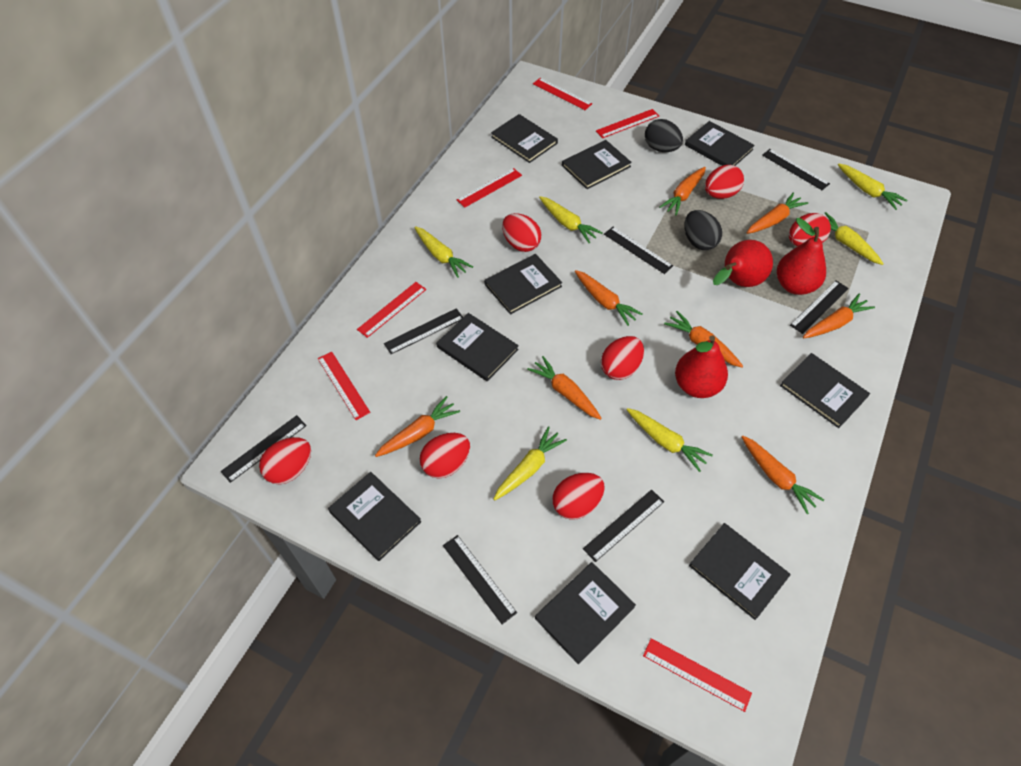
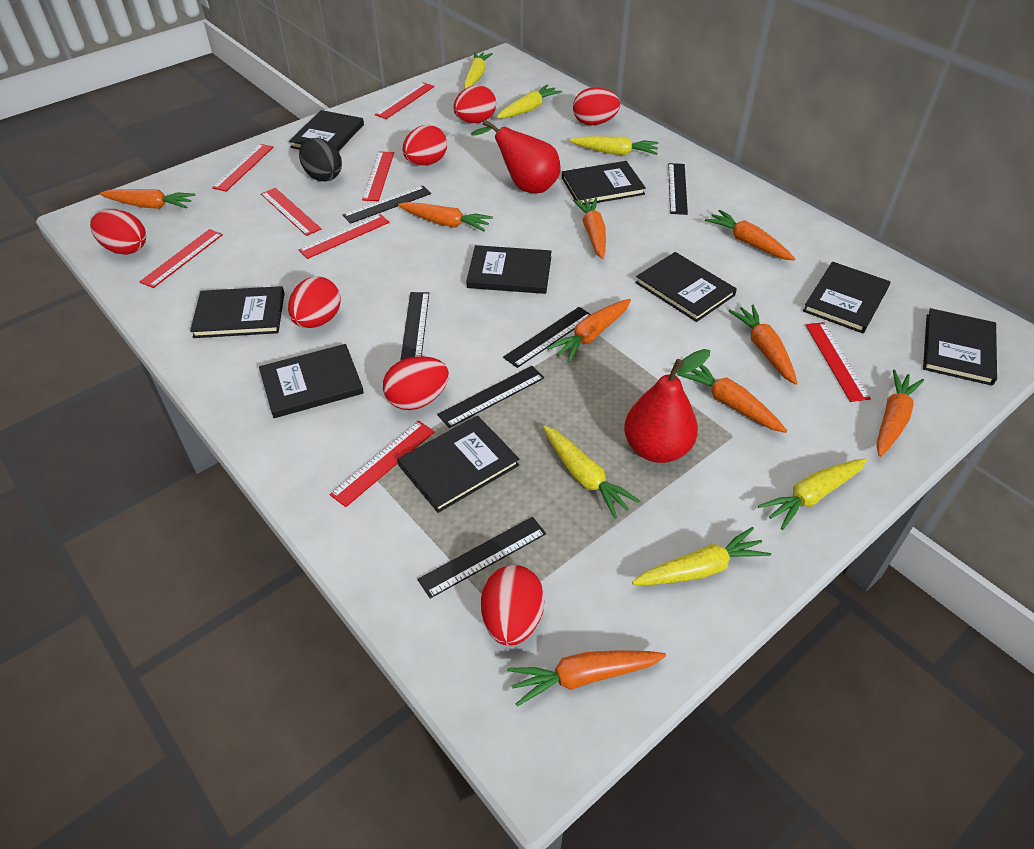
black egg: 2 -> 1
black ruler: 7 -> 6
orange carrot: 8 -> 9
red pear: 3 -> 2
red ruler: 6 -> 8

